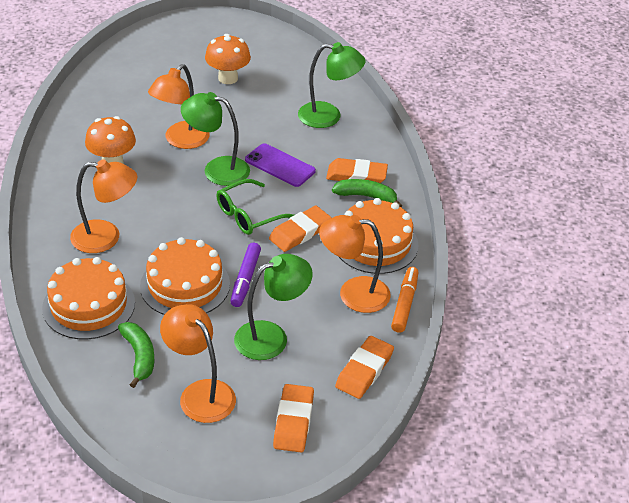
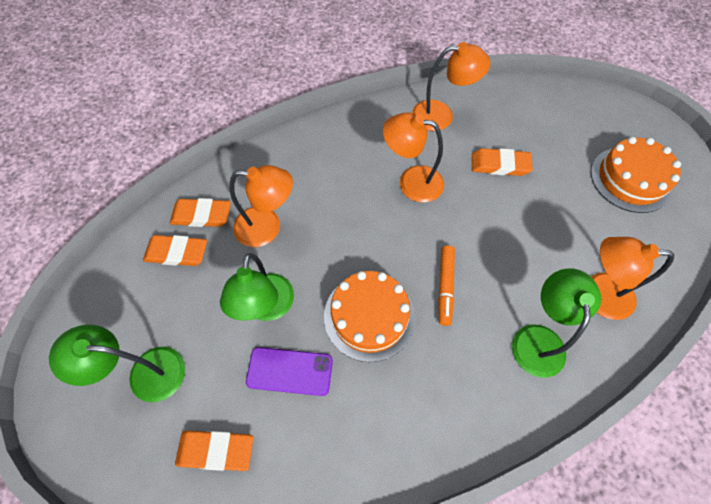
green banana: 2 -> 0
green glasses: 1 -> 0
orange cake: 3 -> 2
orange mushroom: 2 -> 0
purple marker: 1 -> 0

